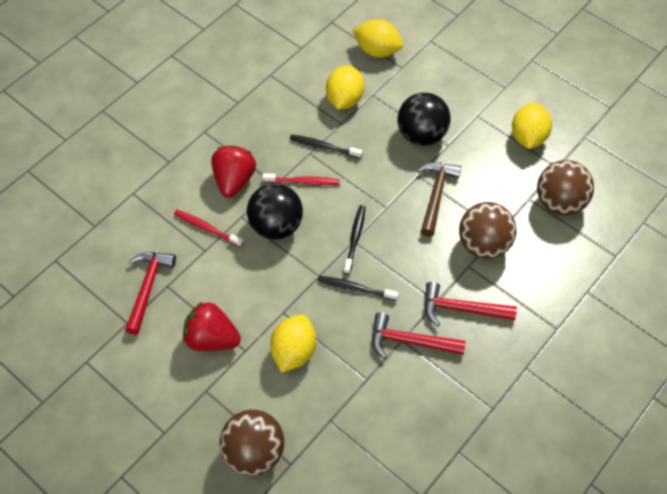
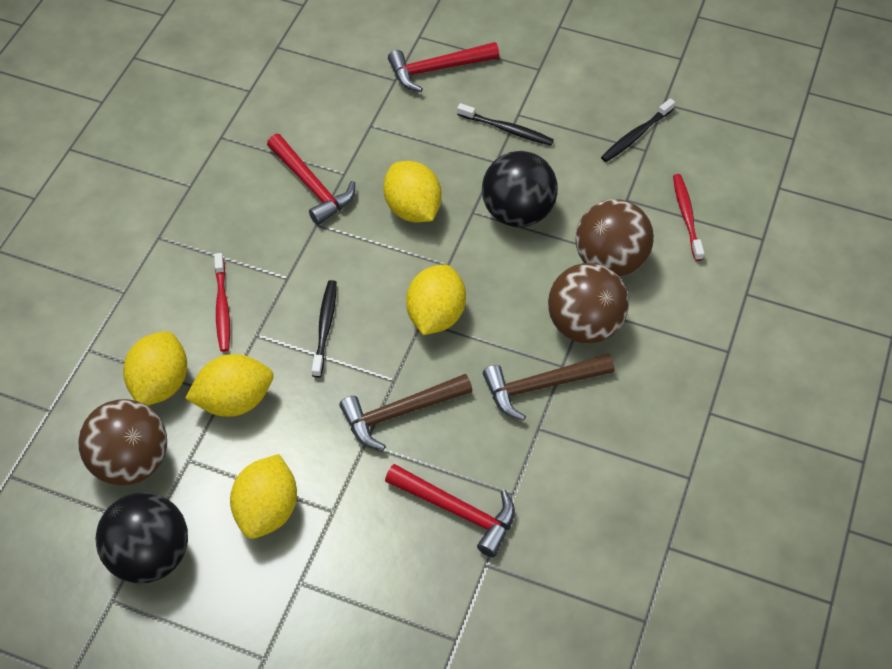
brown hammer: 1 -> 2
red strawberry: 2 -> 0
yellow lemon: 4 -> 5

